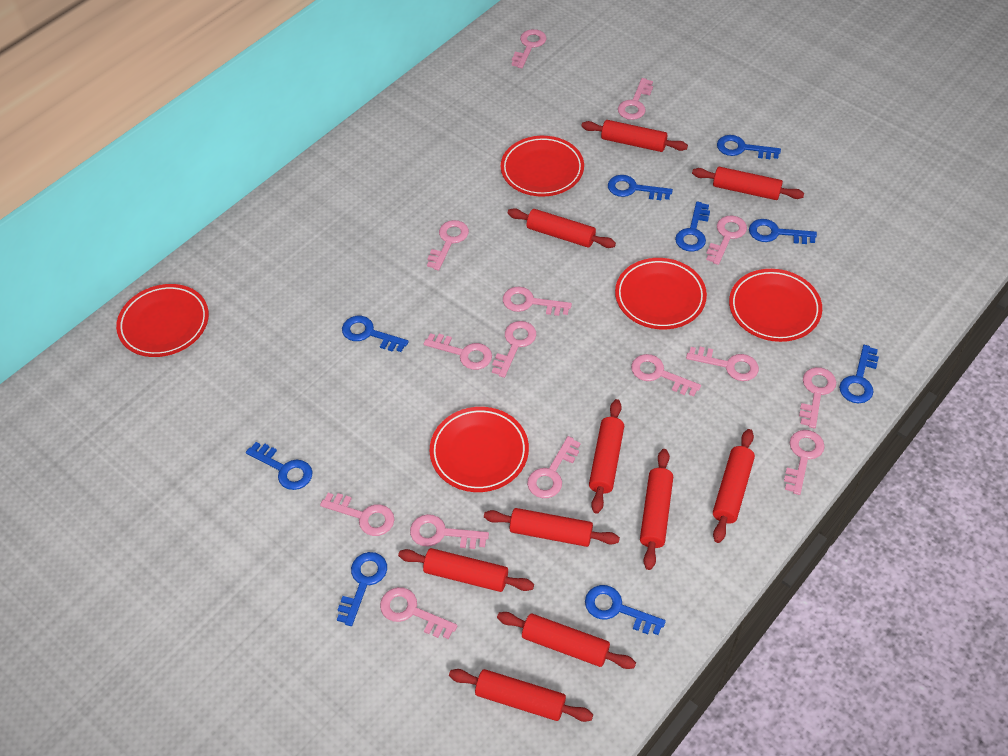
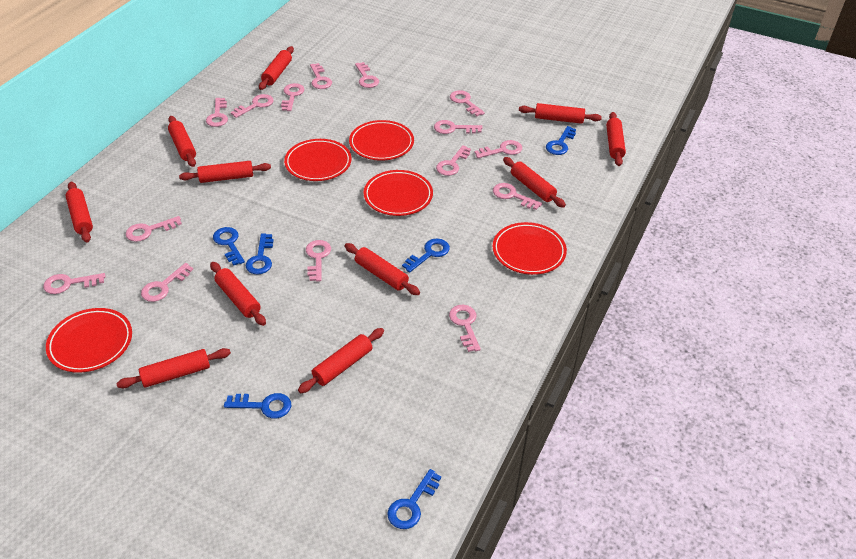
blue key: 9 -> 6
red rolling pin: 10 -> 11

